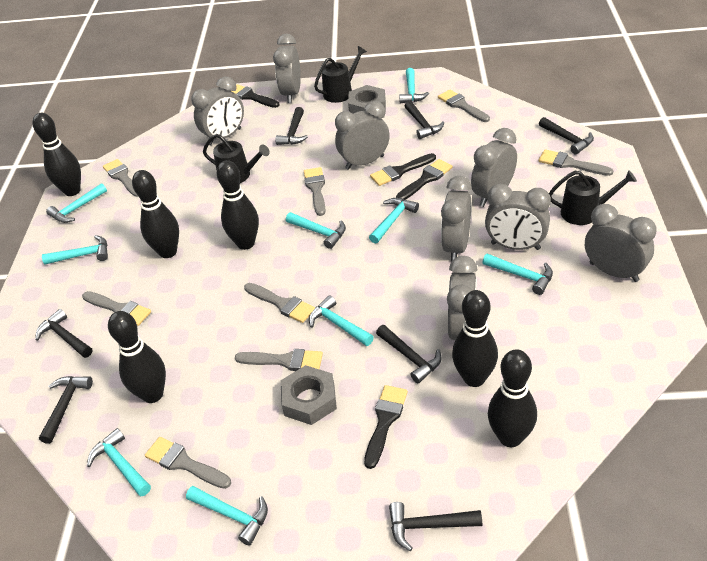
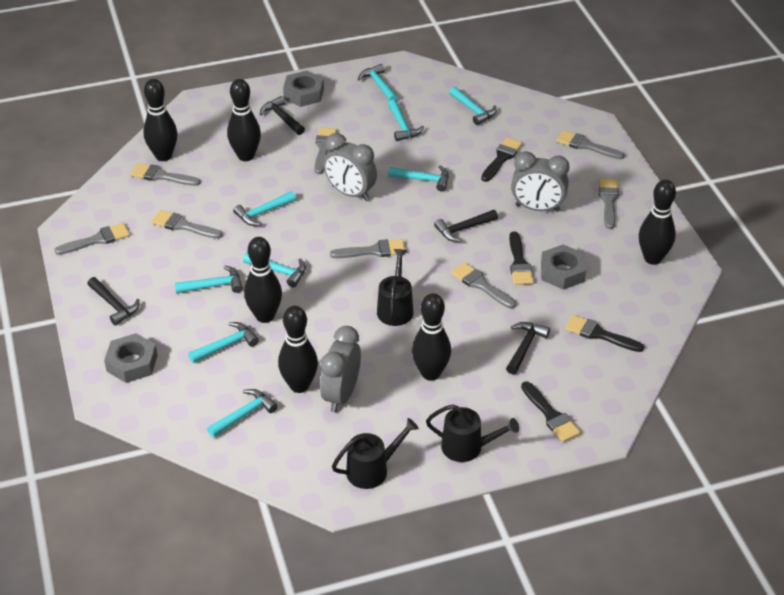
black hammer: 7 -> 4
grey clock: 8 -> 3
grey nut: 2 -> 3

